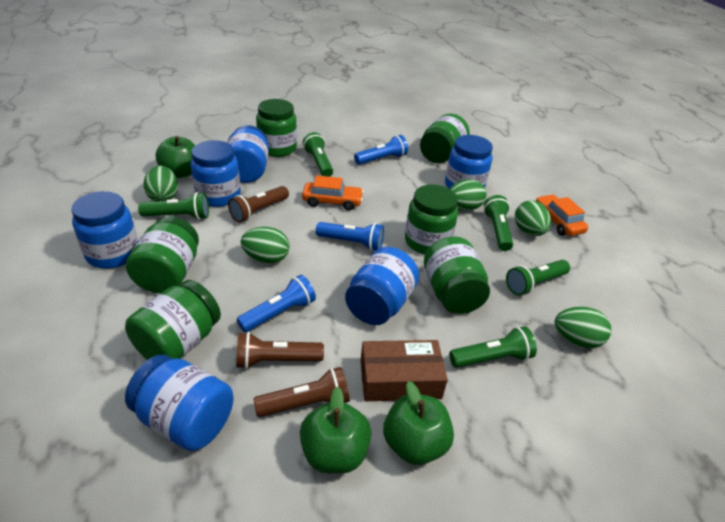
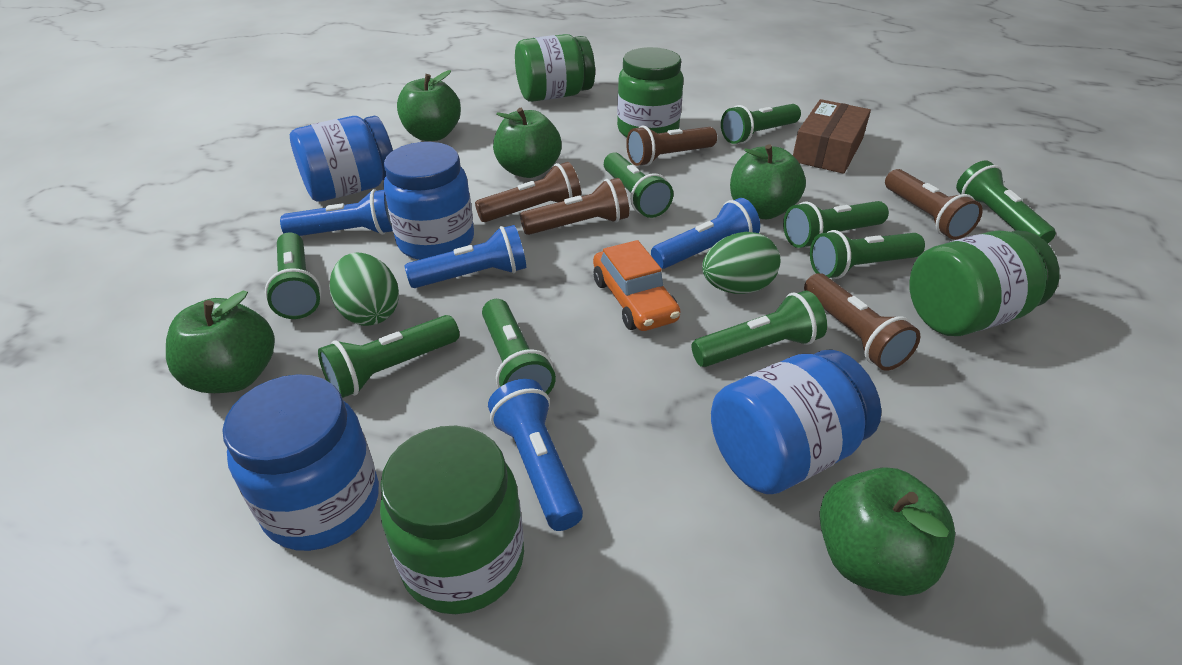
blue flashlight: 3 -> 4
blue jar: 6 -> 4
brown flashlight: 3 -> 5
green apple: 3 -> 5
green egg: 5 -> 2
green flashlight: 5 -> 9
green jar: 6 -> 4
orange car: 2 -> 1

